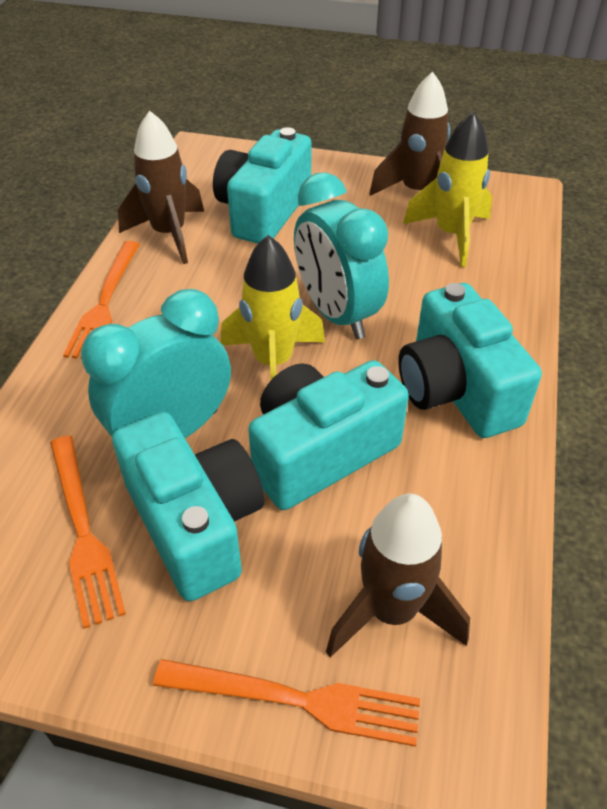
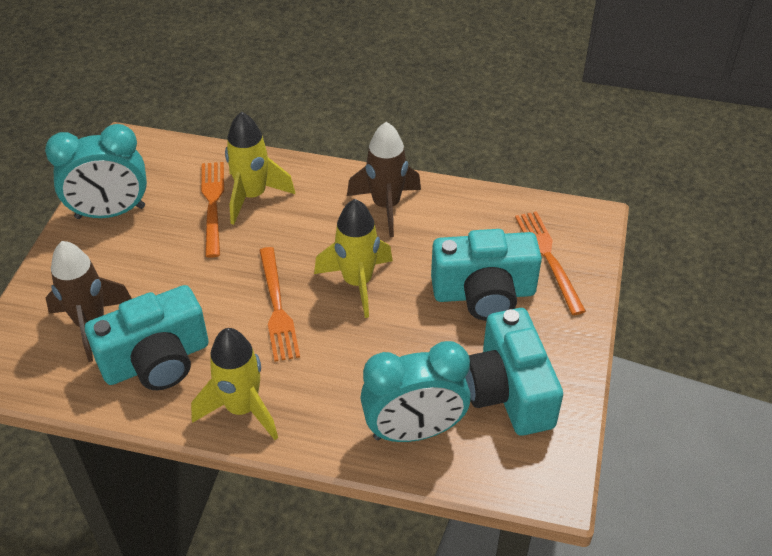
brown rocket: 3 -> 2
turquoise camera: 4 -> 3
yellow rocket: 2 -> 3

